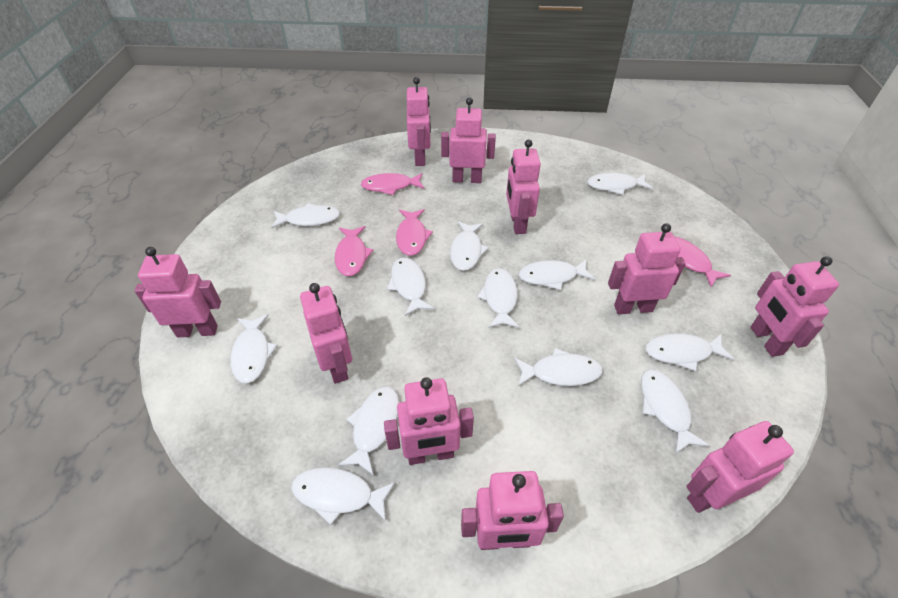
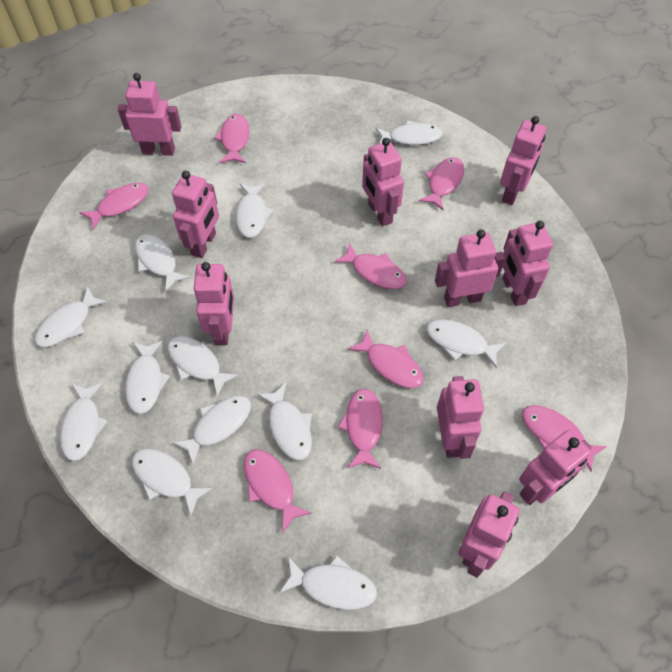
pink fish: 4 -> 8

